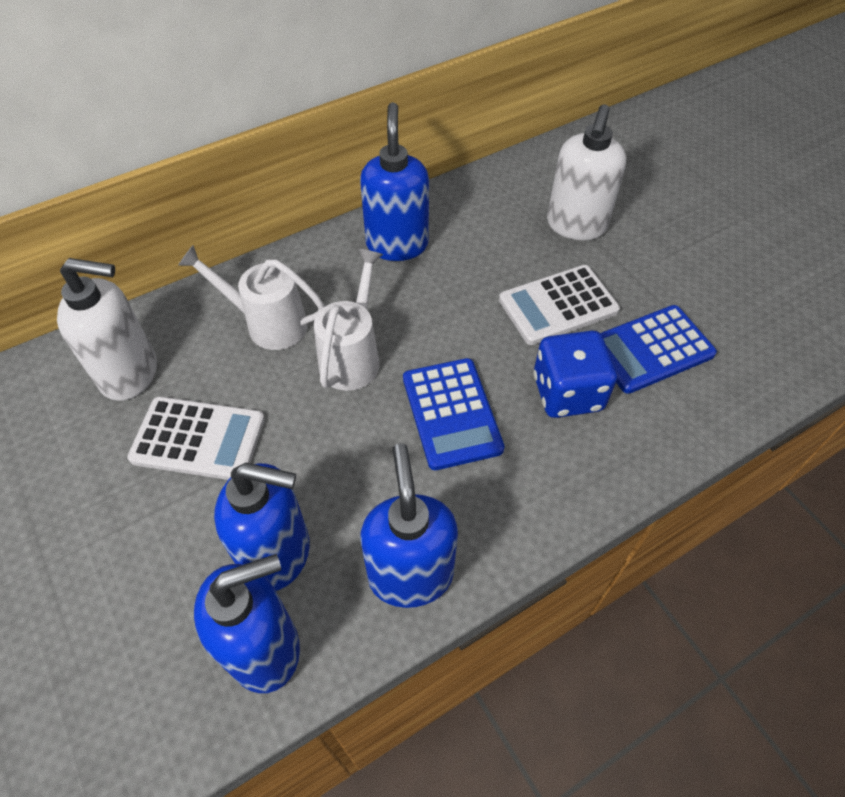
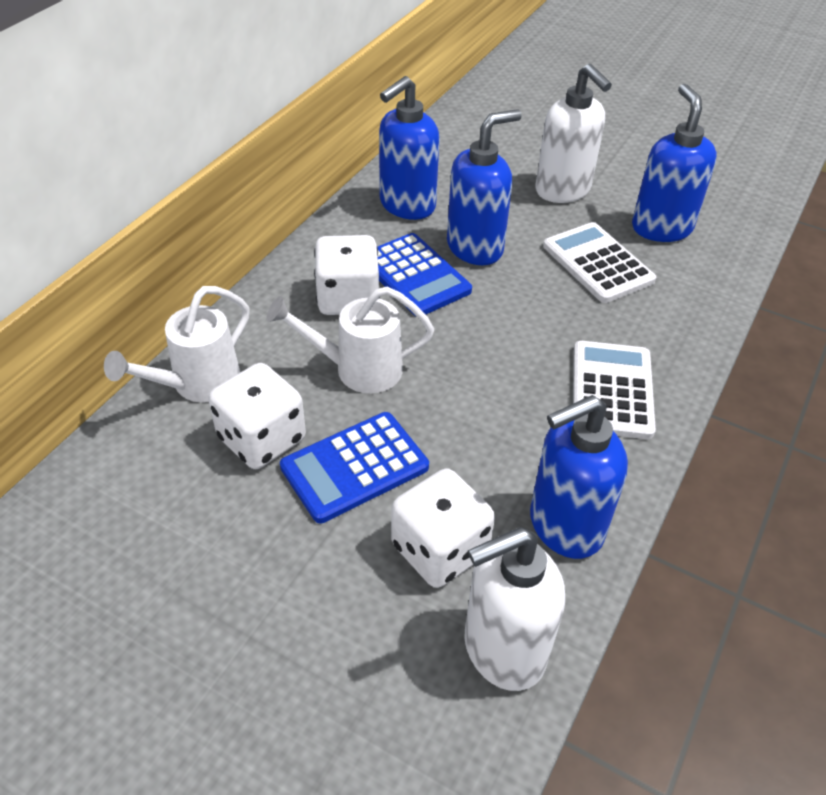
blue dice: 1 -> 0
white dice: 0 -> 3

